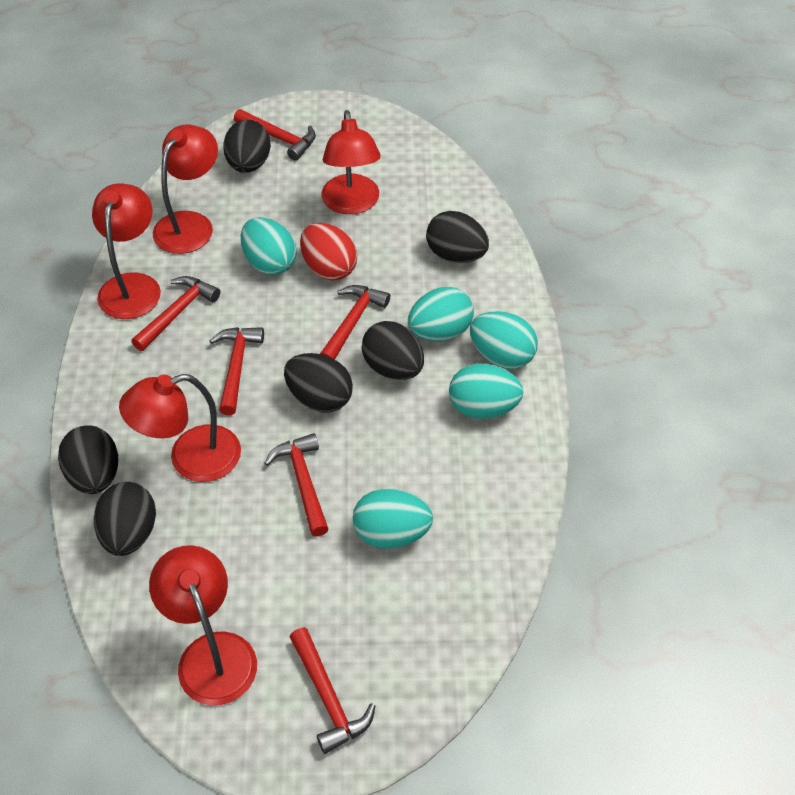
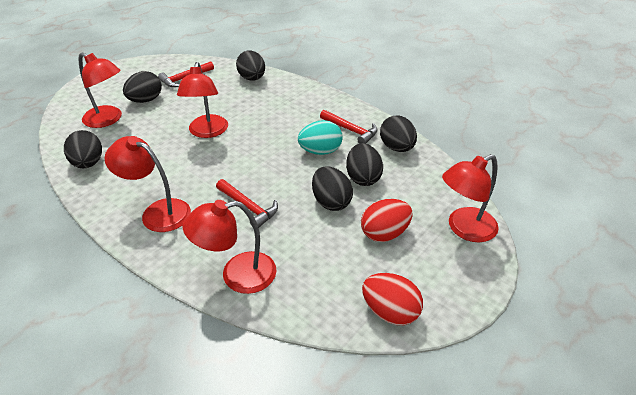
red egg: 1 -> 2
red hammer: 6 -> 3
turquoise egg: 5 -> 1

